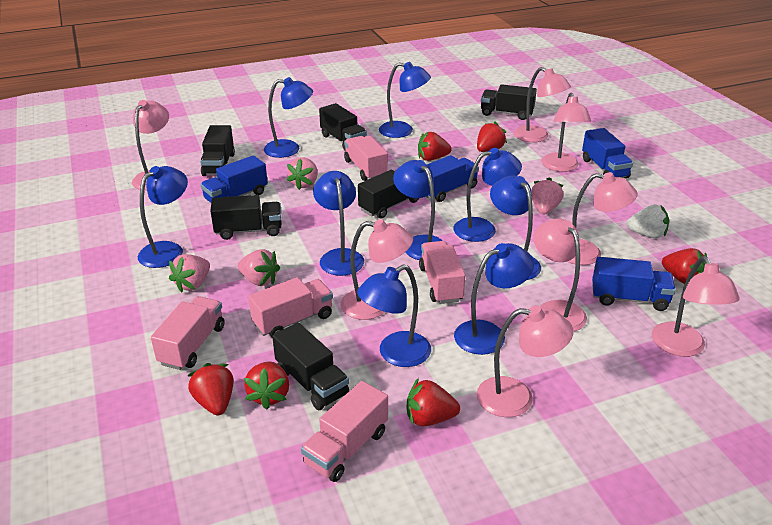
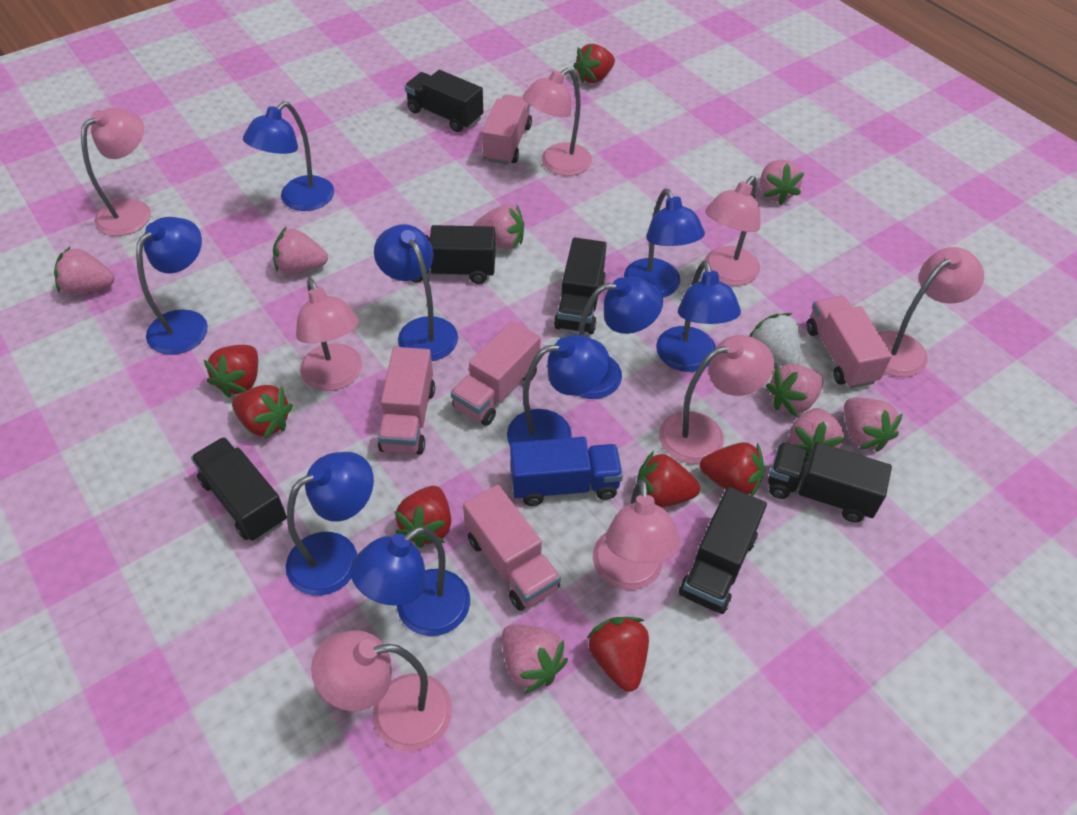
blue truck: 4 -> 1
pink strawberry: 4 -> 8
red strawberry: 6 -> 7

